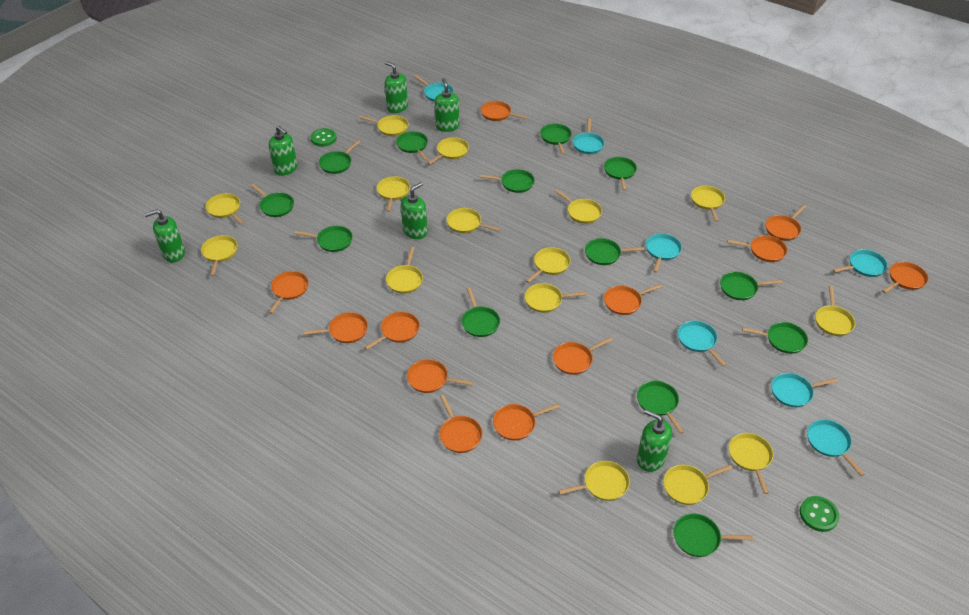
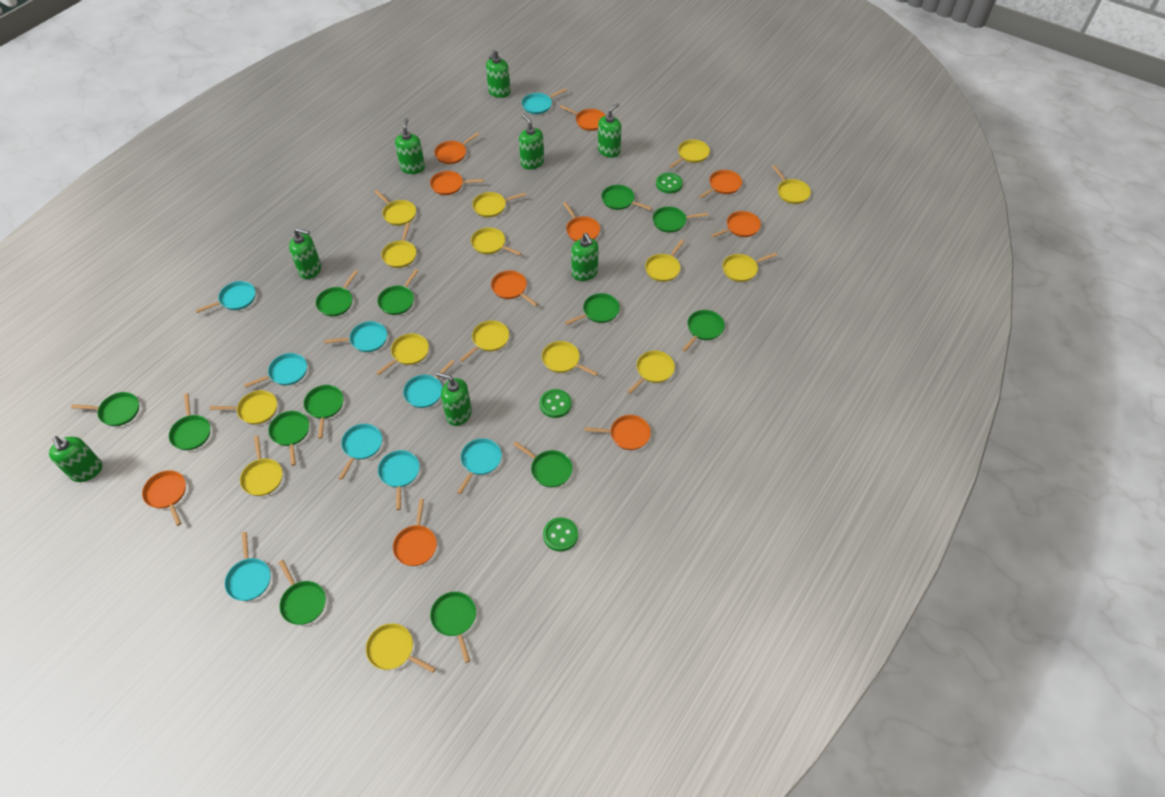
green button: 2 -> 3
green soap dispenser: 6 -> 8
orange pan: 12 -> 10
turquoise pan: 7 -> 9

